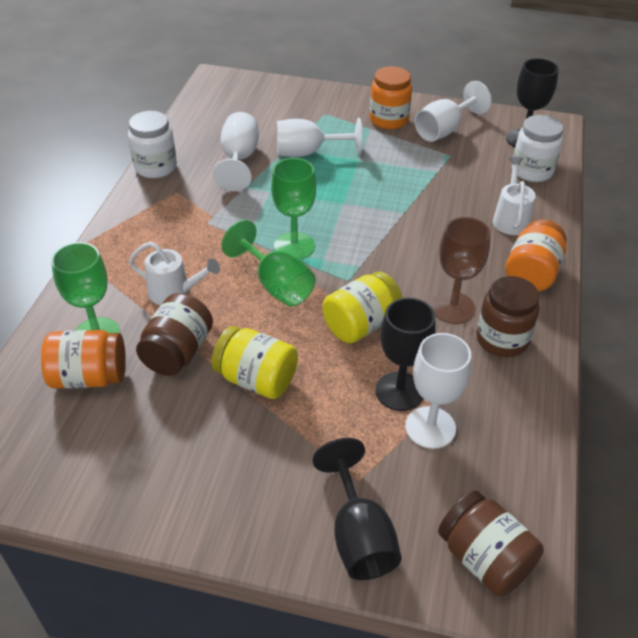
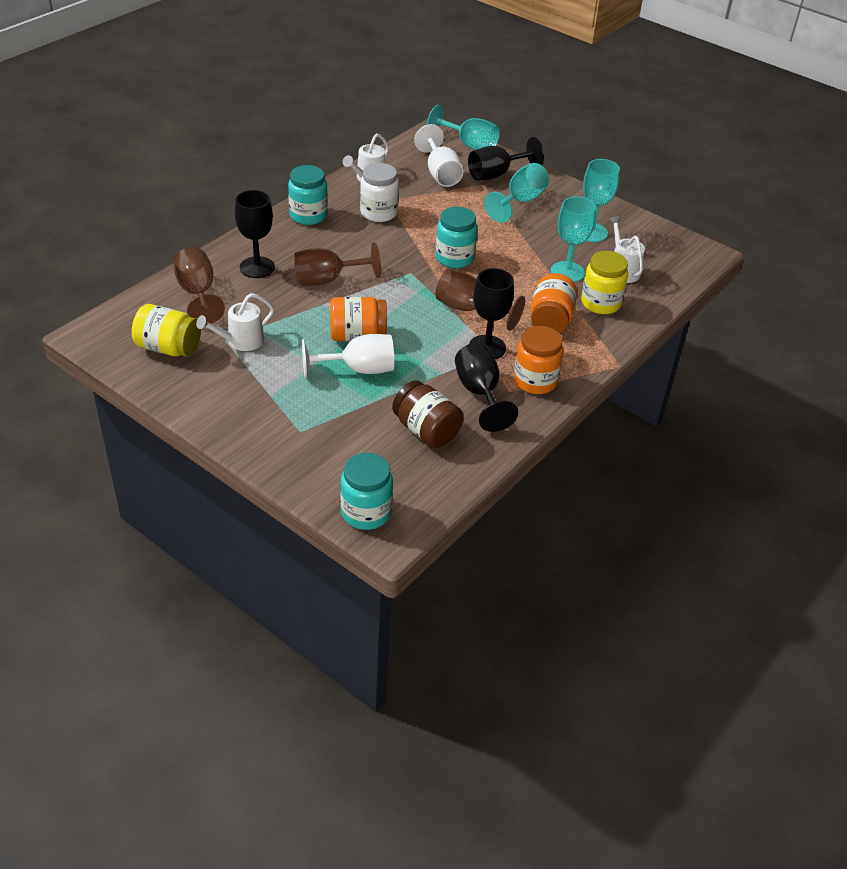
black goblet: 3 -> 4
brown goblet: 1 -> 3
brown jar: 3 -> 1
green goblet: 3 -> 0
turquoise goblet: 0 -> 4
turquoise jar: 0 -> 3
white goblet: 4 -> 2
white jar: 2 -> 1
white watering can: 2 -> 3

